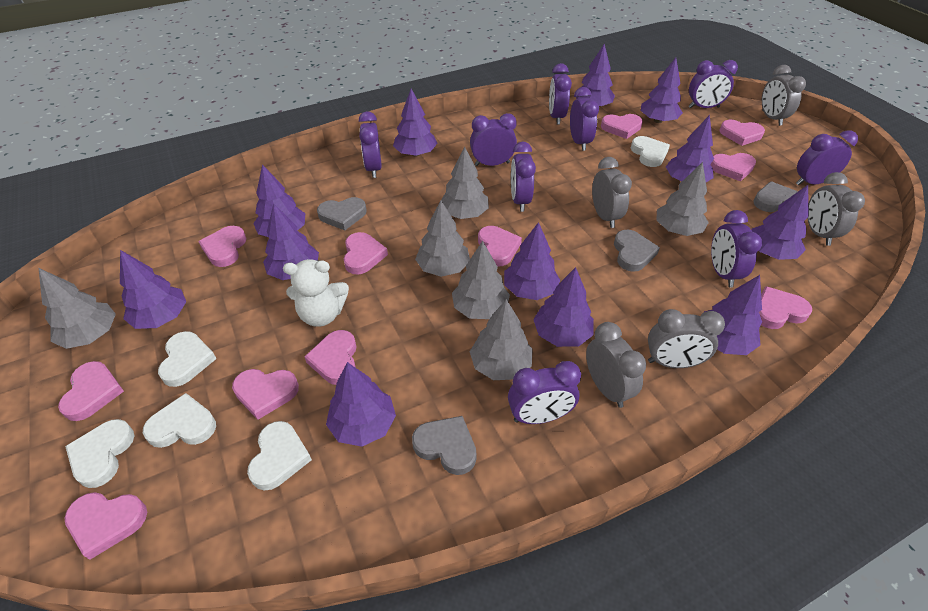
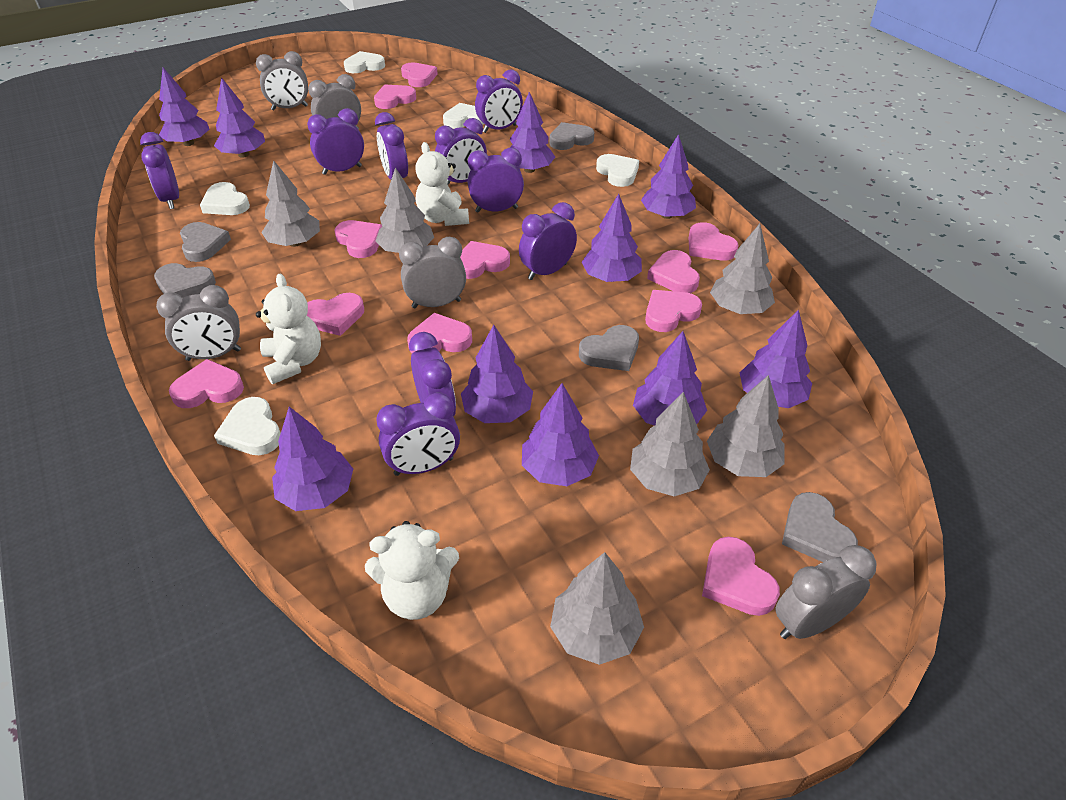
grey heart: 4 -> 5
purple tree: 12 -> 10
white teddy bear: 1 -> 3

